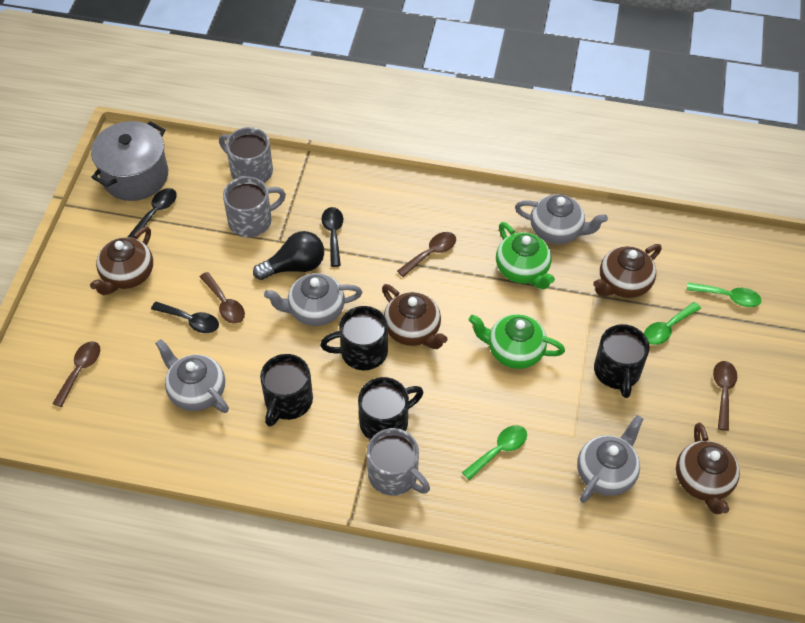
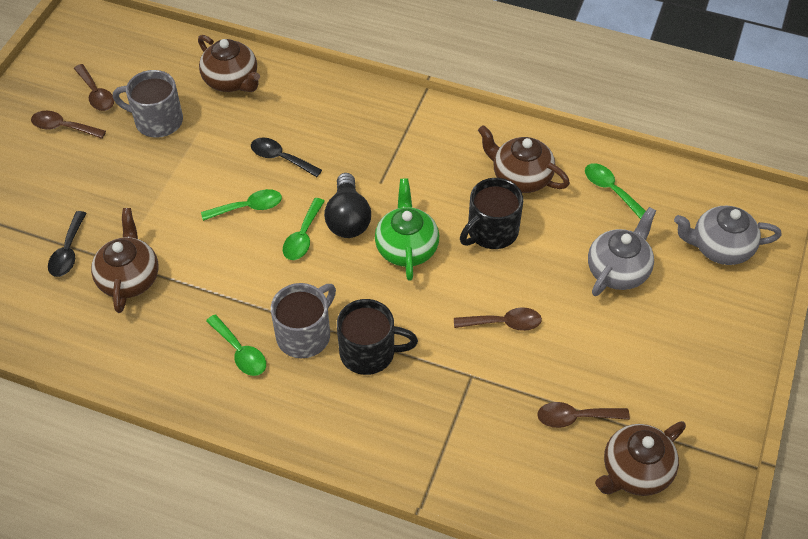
black mug: 4 -> 2
black spoon: 3 -> 2
green spoon: 3 -> 4
green teapot: 2 -> 1
grey mug: 3 -> 2
grey pot: 1 -> 0
grey teapot: 4 -> 2

